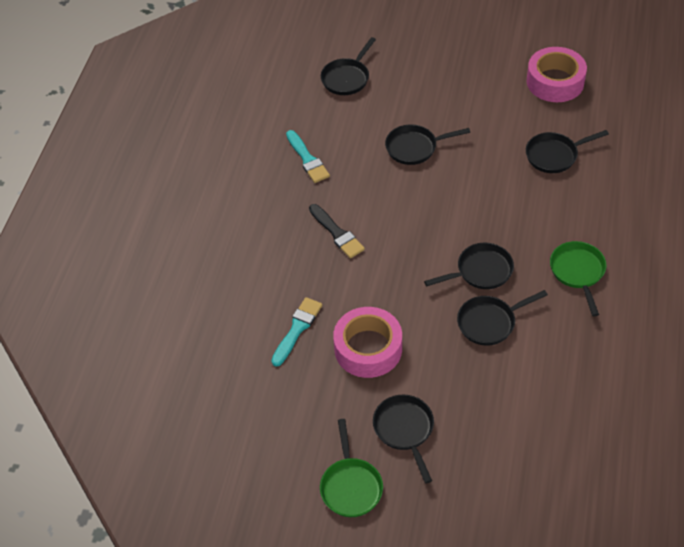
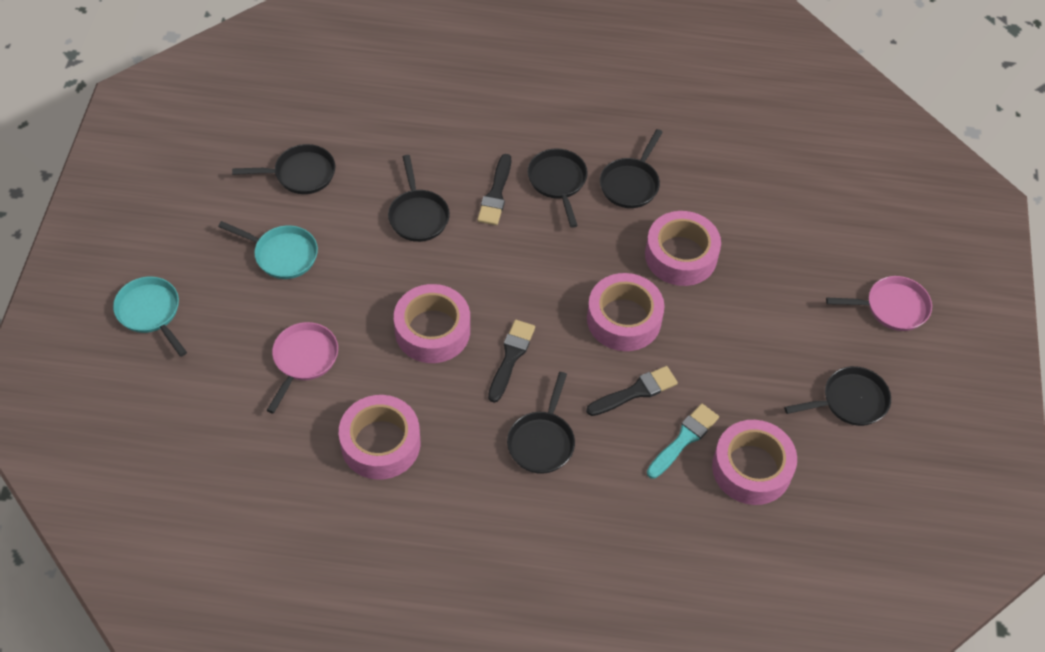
black brush: 1 -> 3
green pan: 2 -> 0
pink pan: 0 -> 2
pink tape: 2 -> 5
turquoise brush: 2 -> 1
turquoise pan: 0 -> 2

